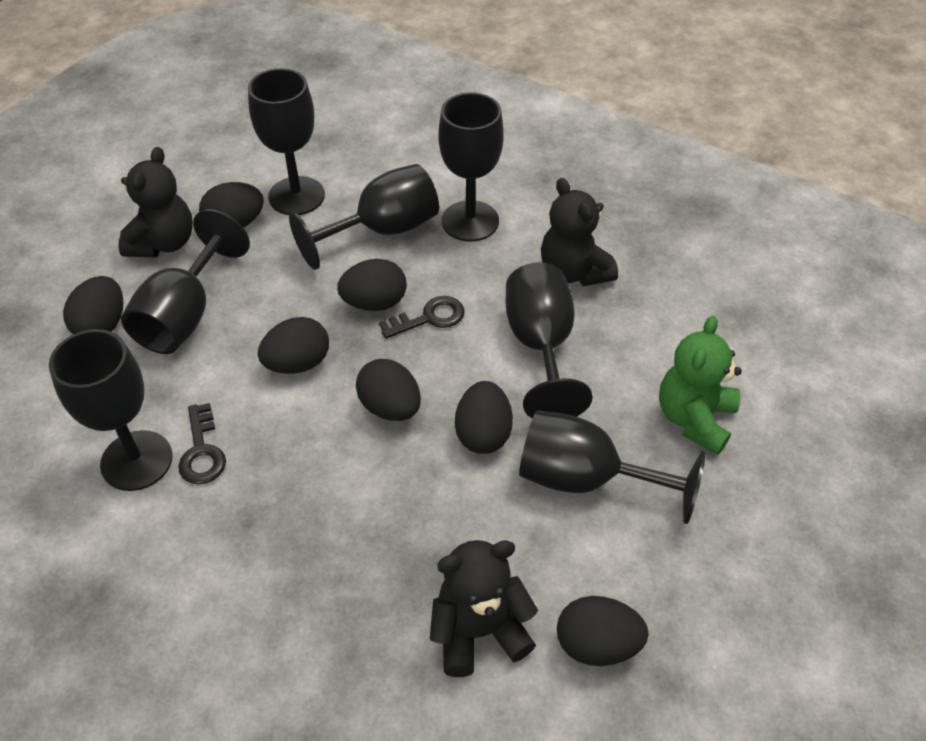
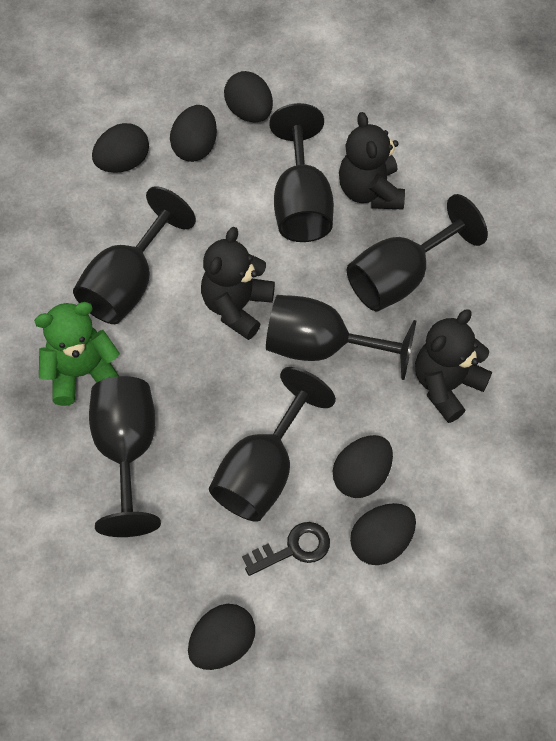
black egg: 7 -> 6
black goblet: 7 -> 6
black key: 2 -> 1

